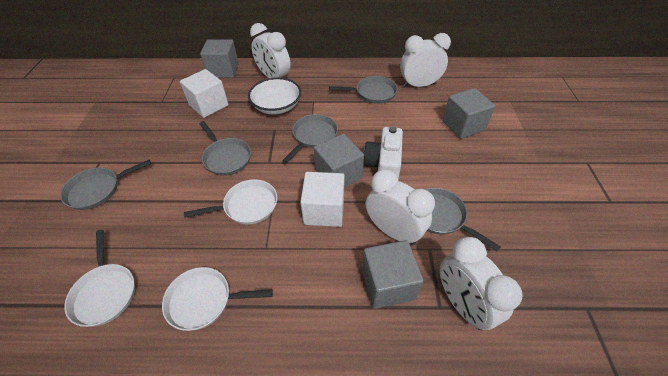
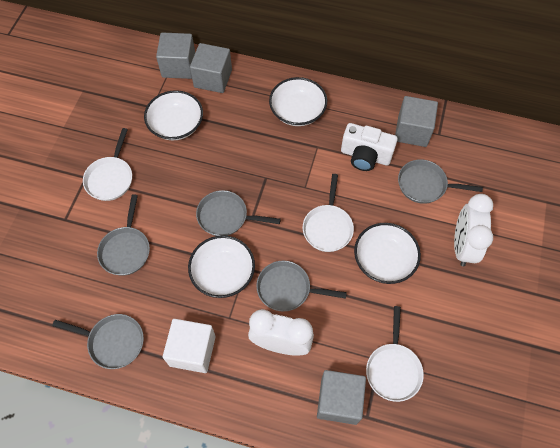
white bowl: 1 -> 4
white clock: 4 -> 2
white cube: 2 -> 1

